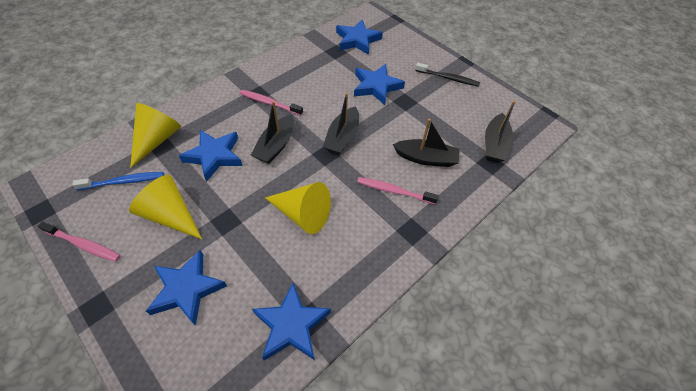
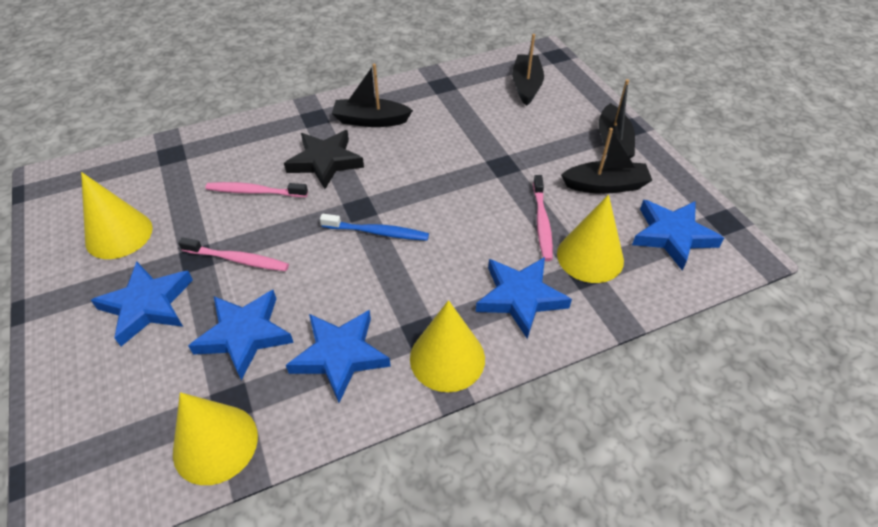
black star: 0 -> 1
black toothbrush: 1 -> 0
yellow cone: 3 -> 4

